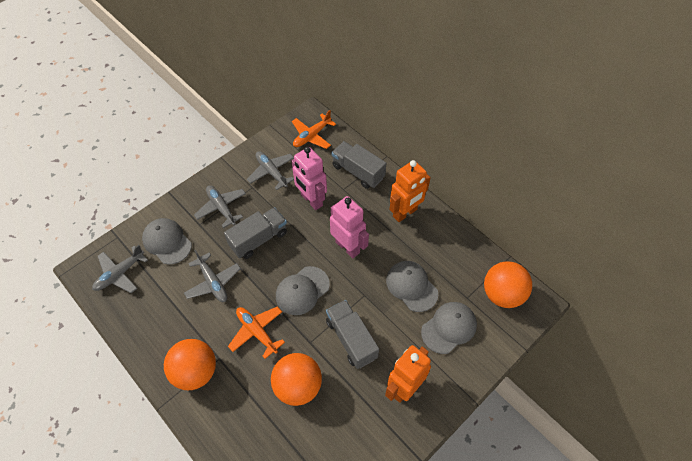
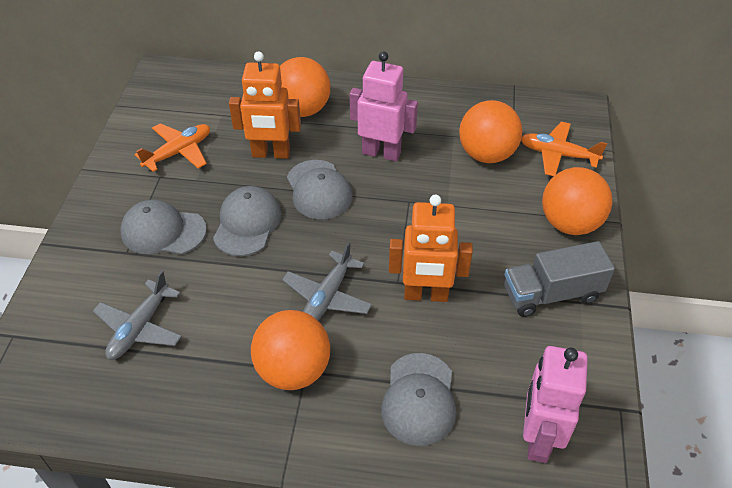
grey plane: 4 -> 2
grey truck: 3 -> 1
orange ball: 3 -> 4

